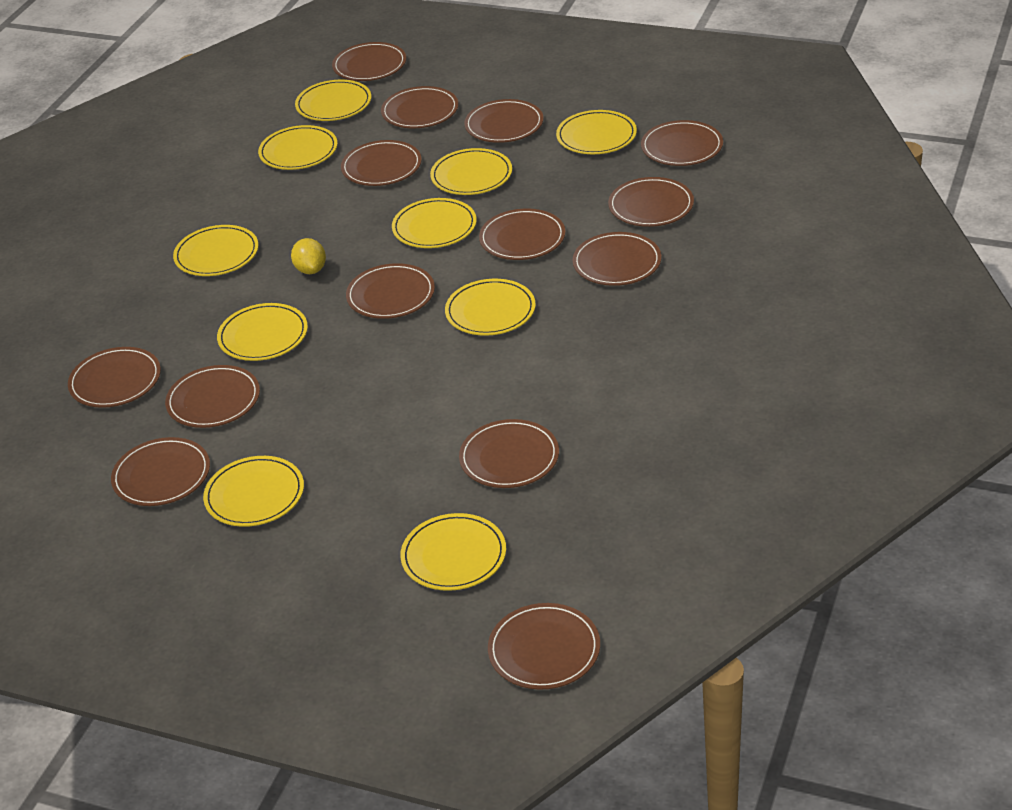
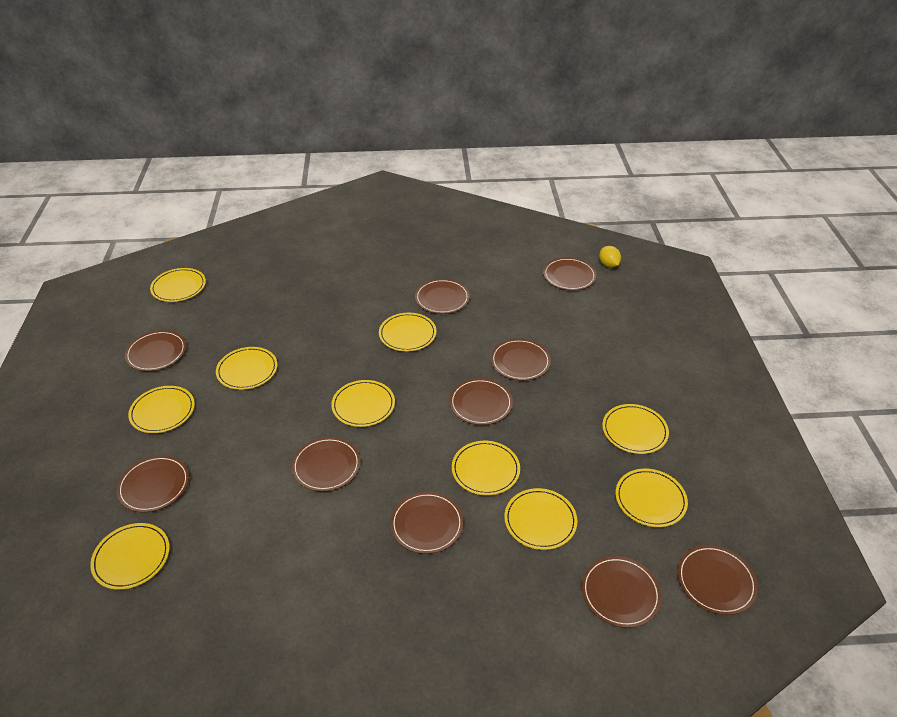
brown plate: 14 -> 10

